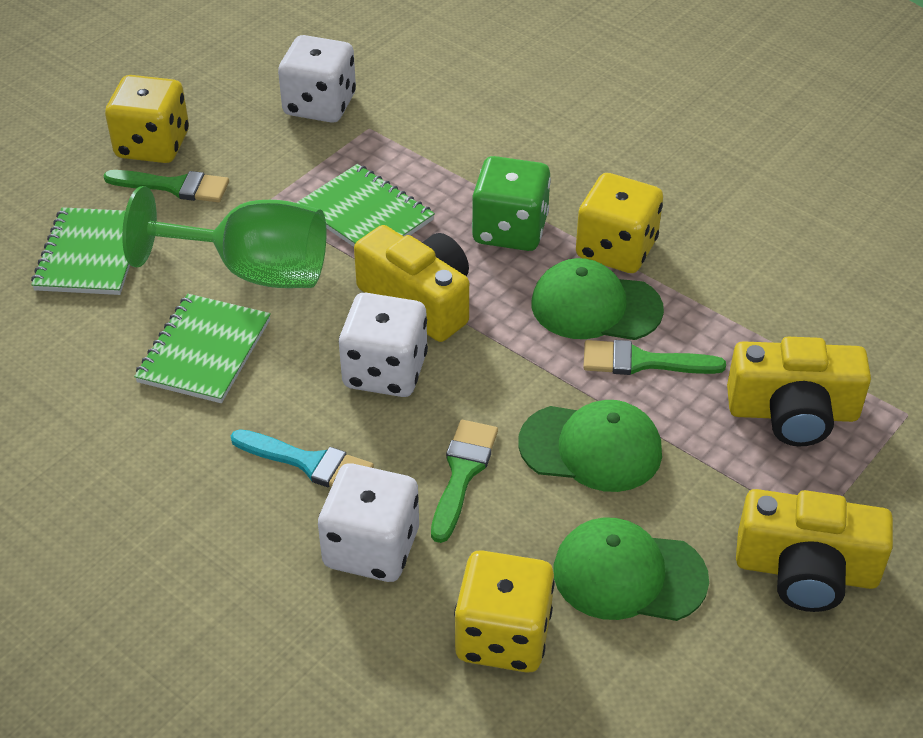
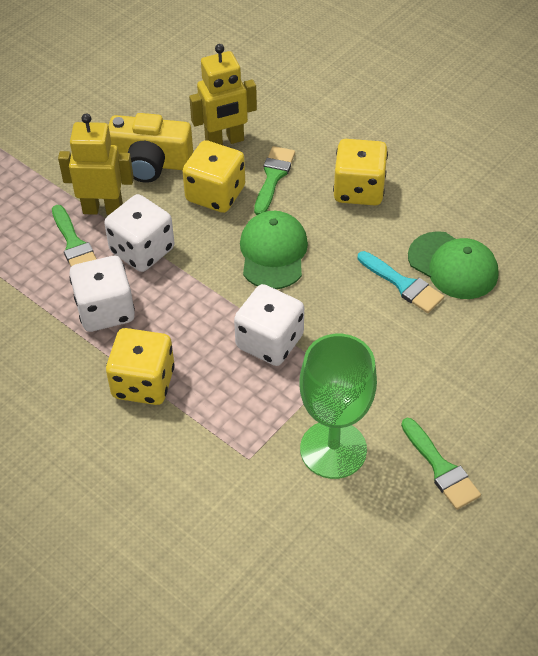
green cap: 3 -> 2
green dice: 1 -> 0
green notebook: 3 -> 0
yellow camera: 3 -> 1
yellow robot: 0 -> 2

